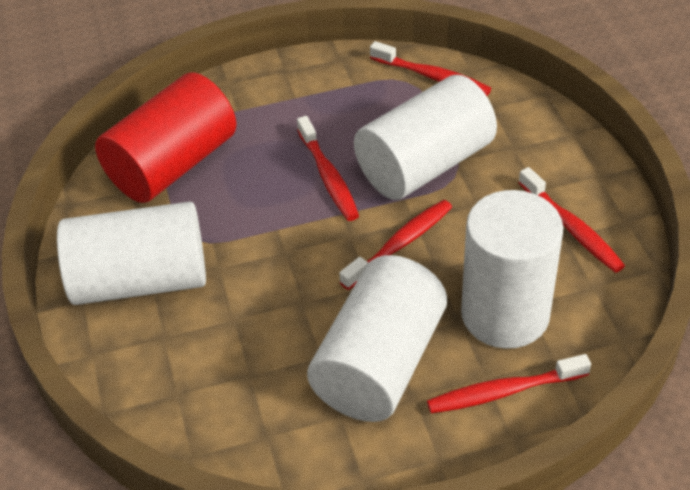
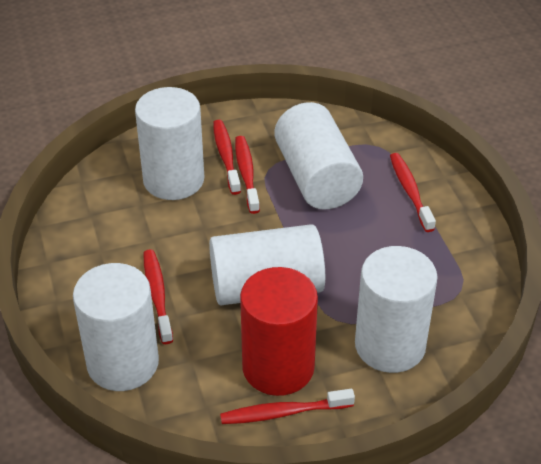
white cylinder: 4 -> 5

